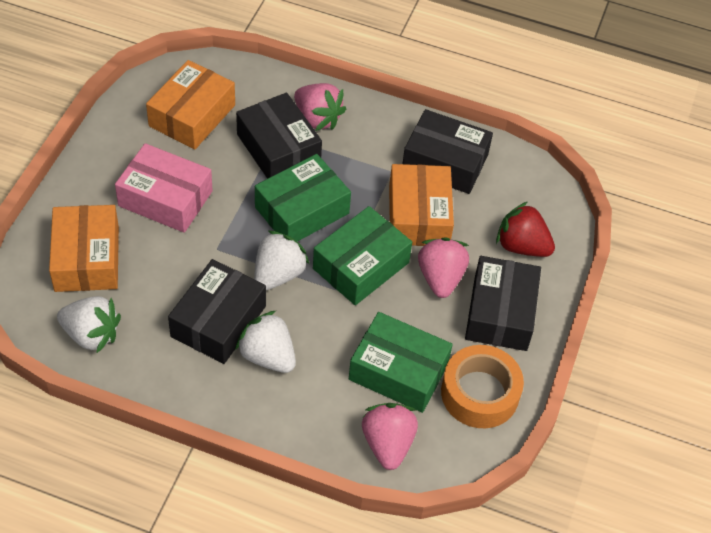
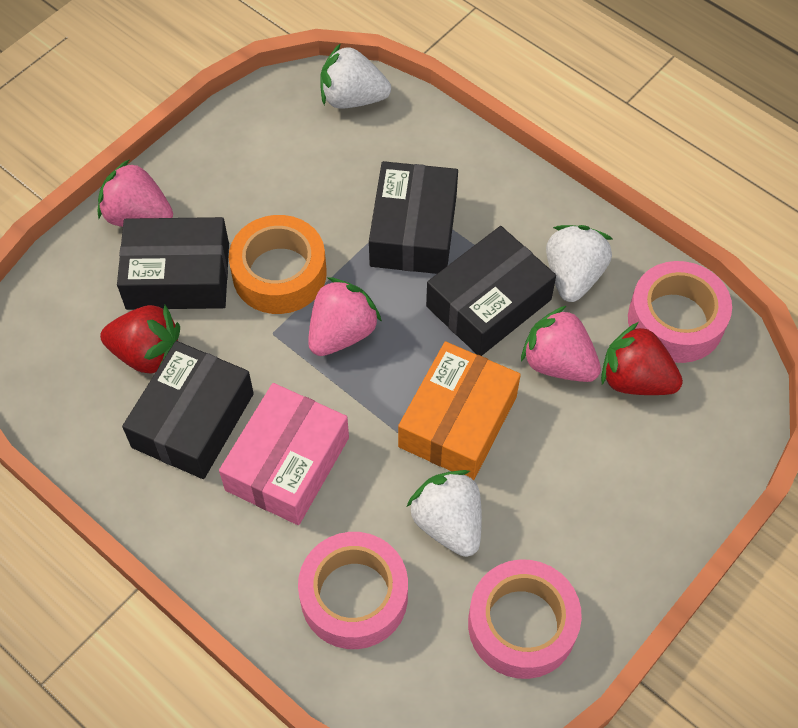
green box: 3 -> 0
orange box: 3 -> 1
pink tape: 0 -> 3
red strawberry: 1 -> 2

